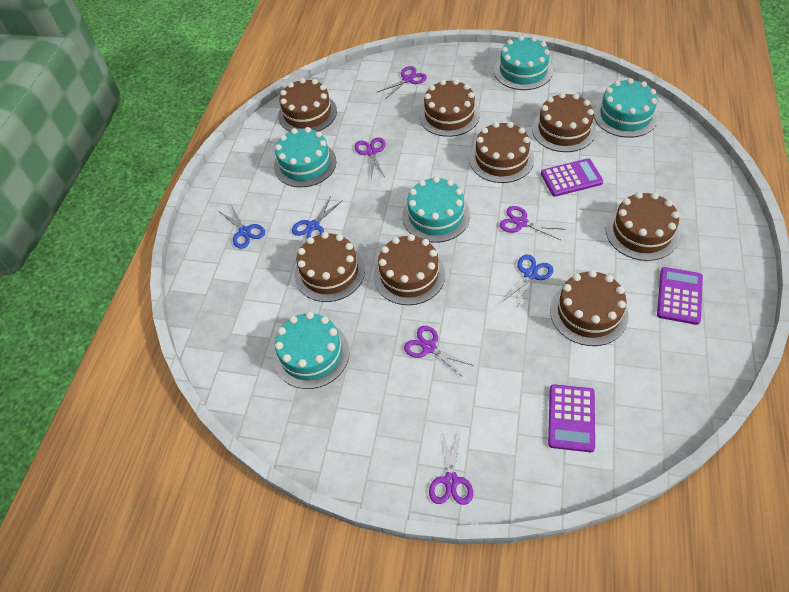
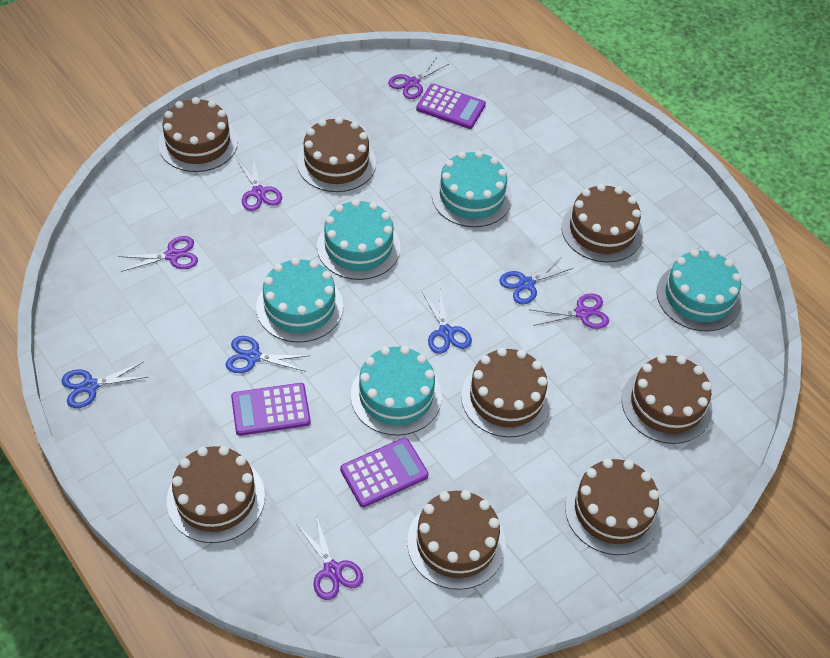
blue scissors: 3 -> 4

